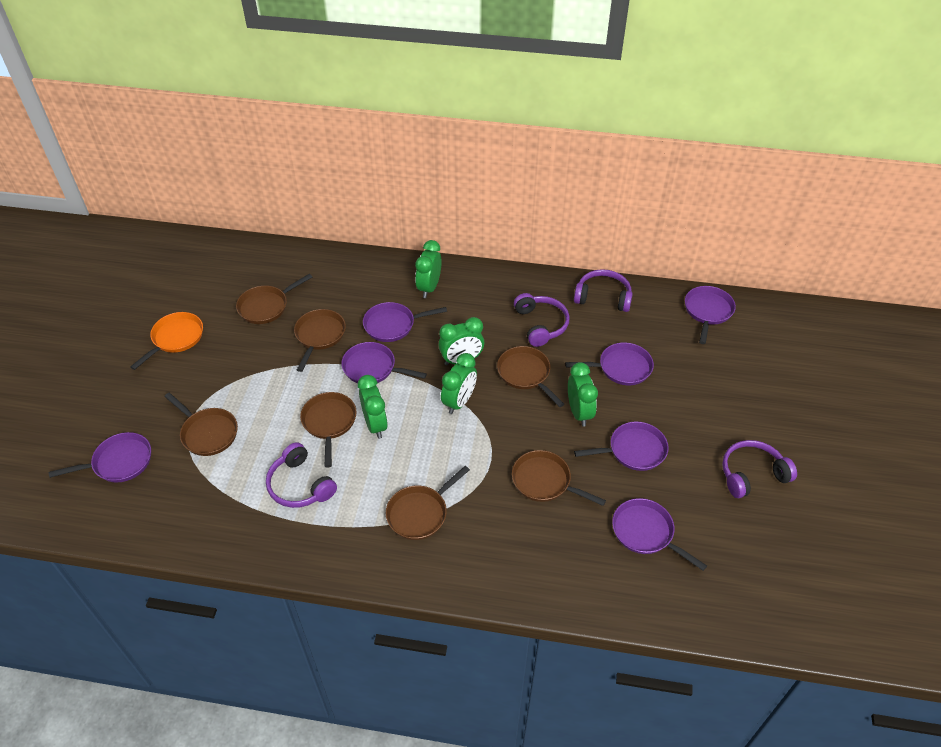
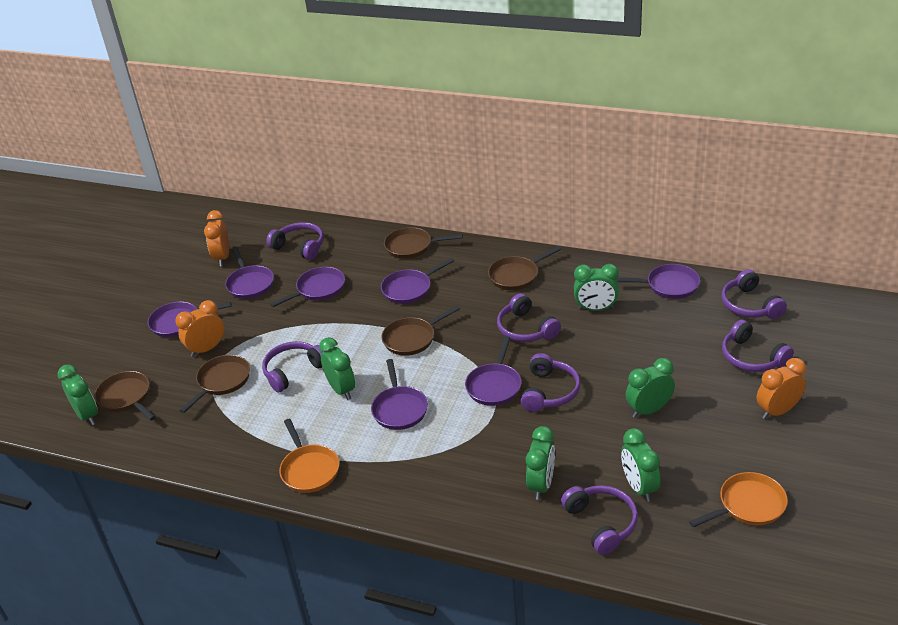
brown pan: 7 -> 5
green clock: 5 -> 6
orange clock: 0 -> 3
orange pan: 1 -> 2
purple headphones: 4 -> 7

